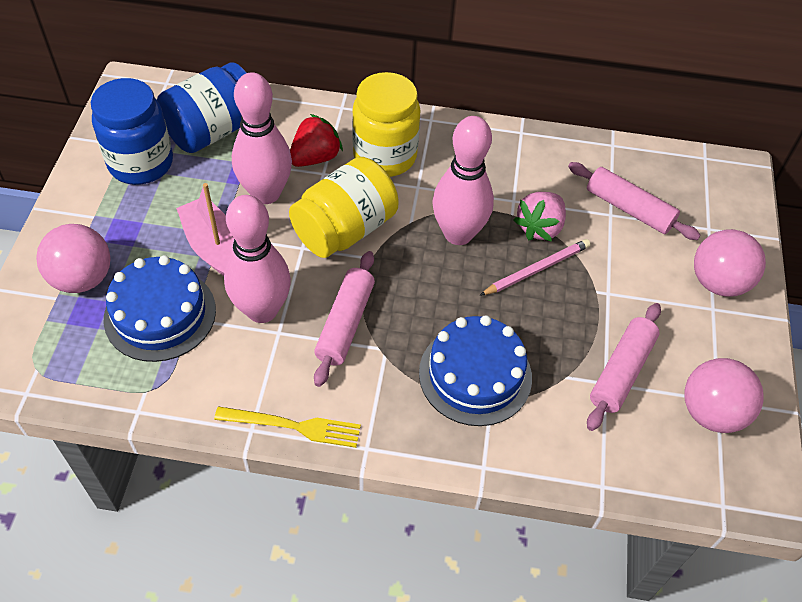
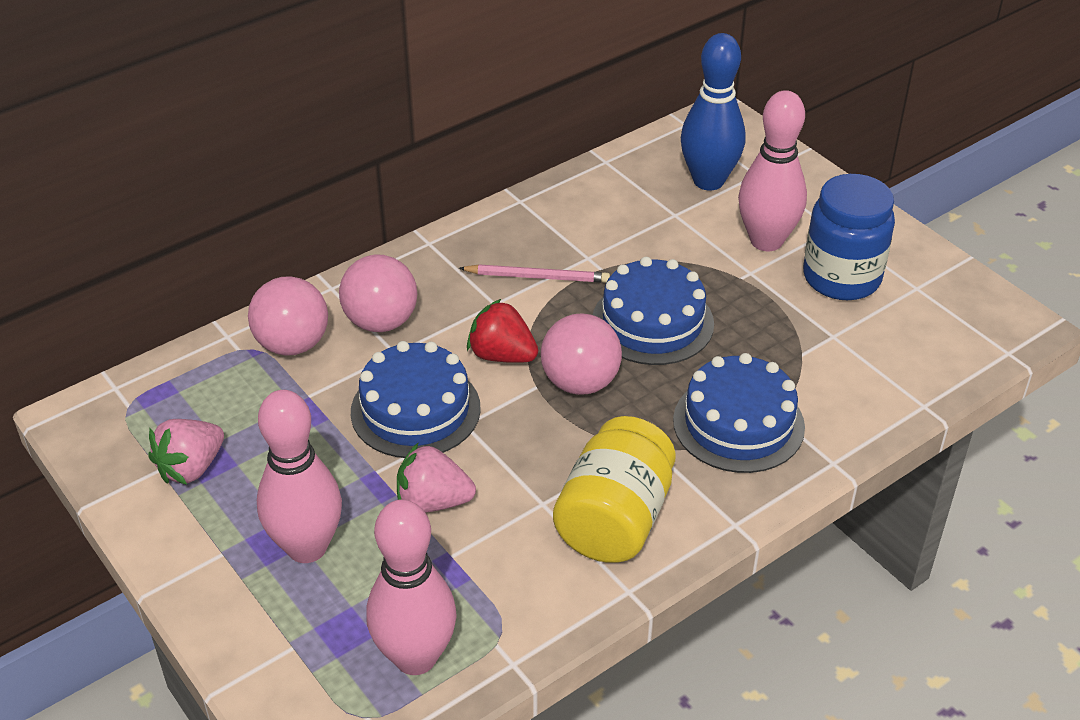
blue bowling pin: 0 -> 1
blue cake: 2 -> 3
blue jar: 2 -> 1
pink boat: 1 -> 0
pink rolling pin: 3 -> 0
pink strawberry: 1 -> 2
yellow fork: 1 -> 0
yellow jar: 2 -> 1

